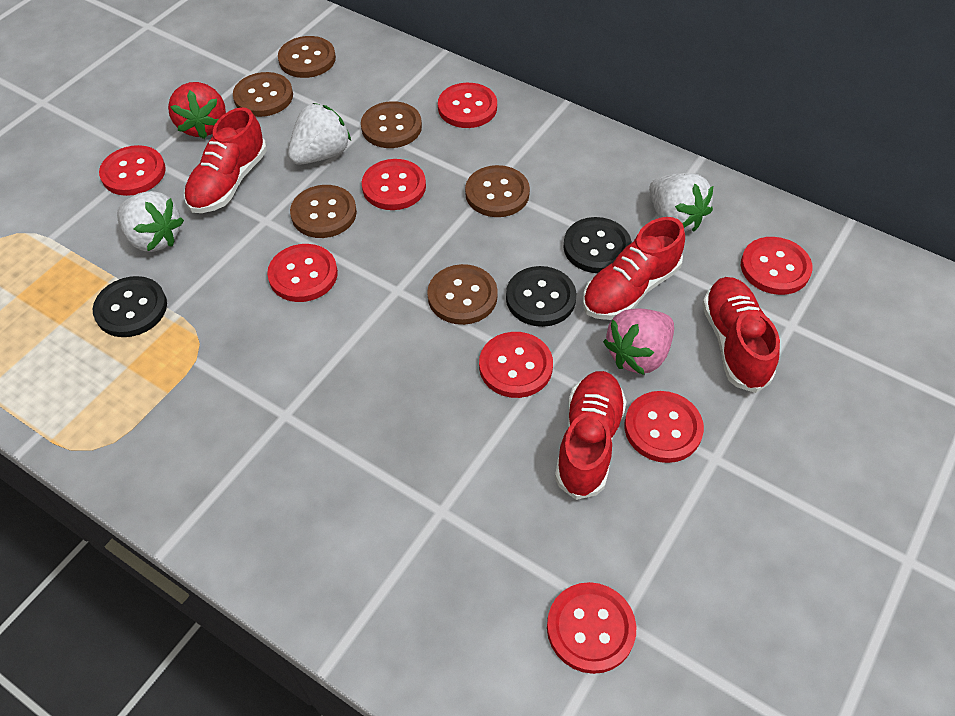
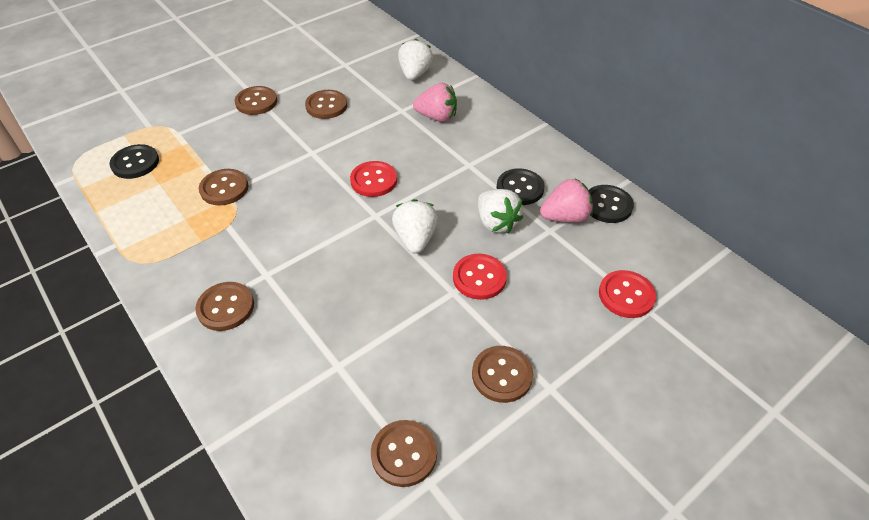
pink strawberry: 1 -> 2
red button: 8 -> 3
red shoe: 4 -> 0
red strawberry: 1 -> 0

